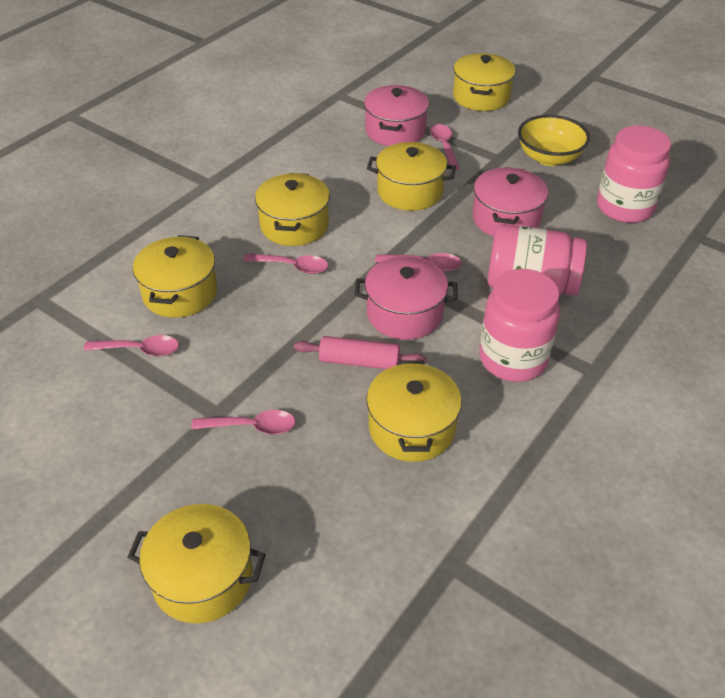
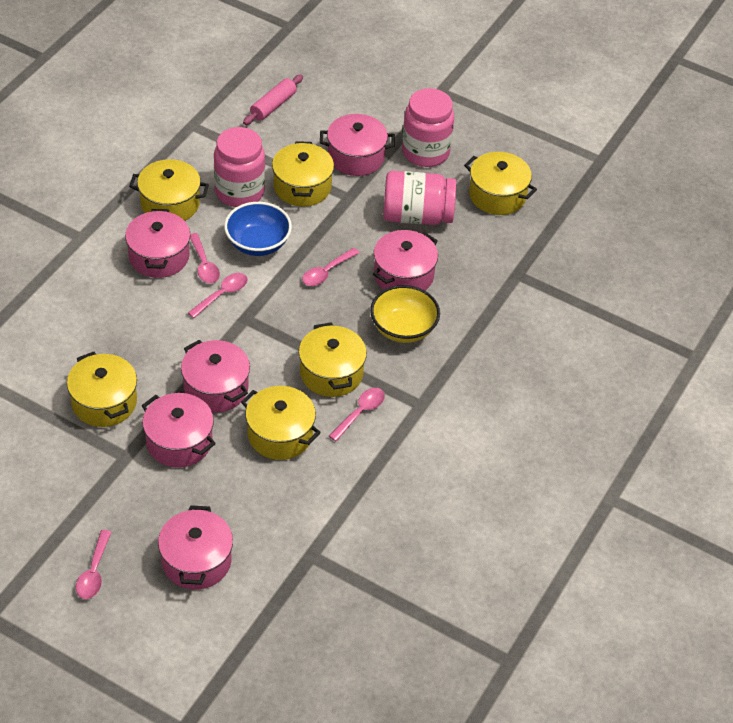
blue bowl: 0 -> 1
pink pot: 3 -> 6

